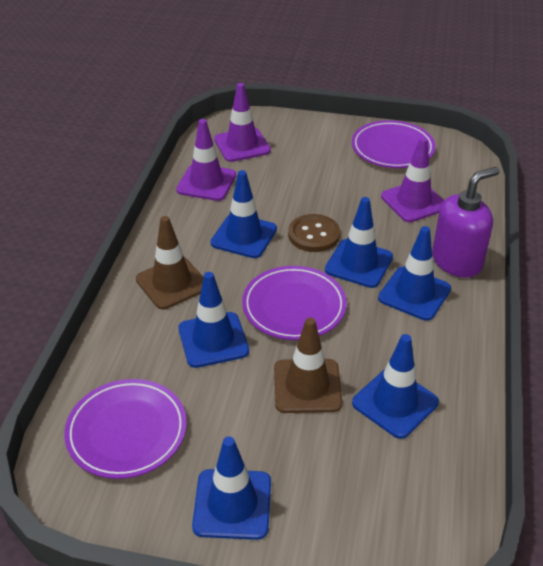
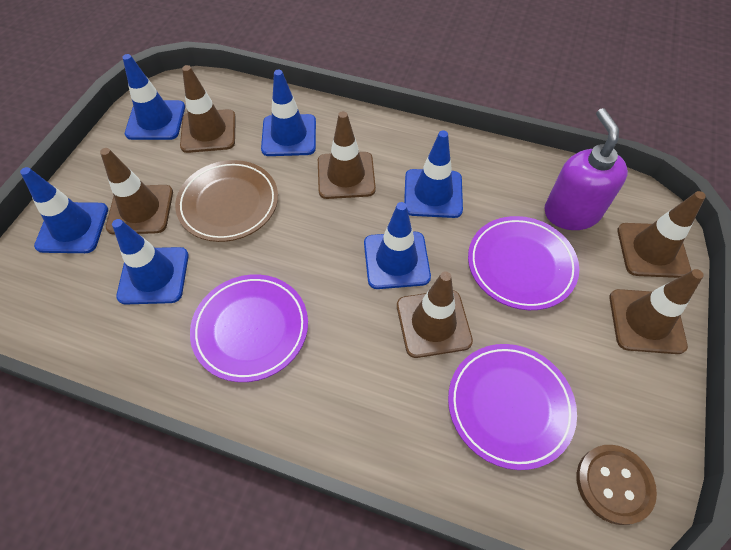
brown plate: 0 -> 1
brown traffic cone: 2 -> 6
purple traffic cone: 3 -> 0

